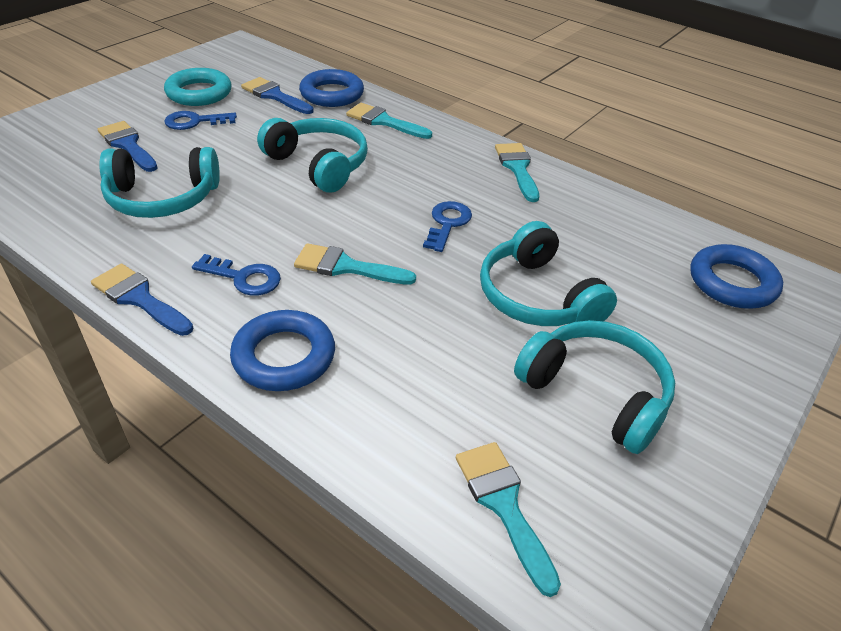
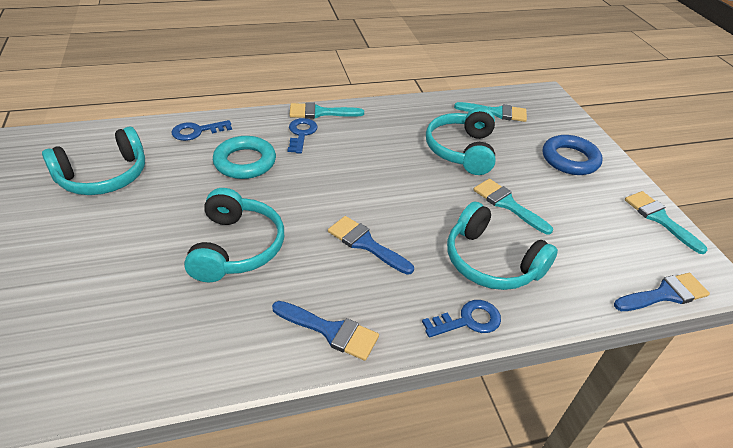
blue ring: 3 -> 1

